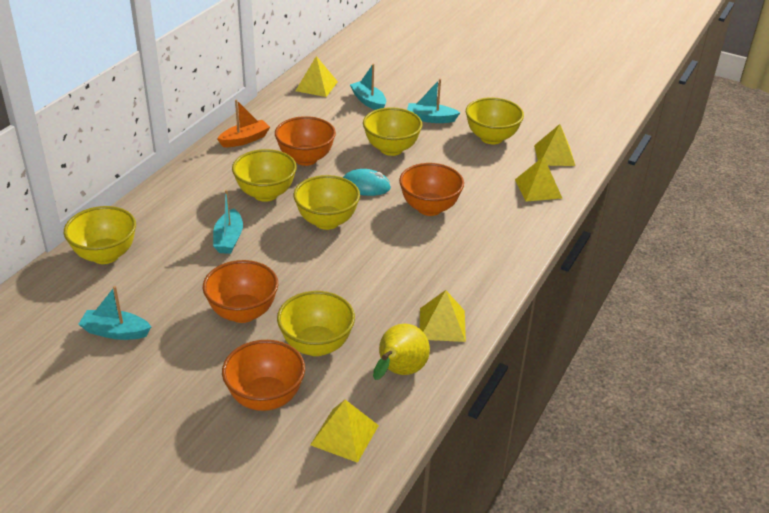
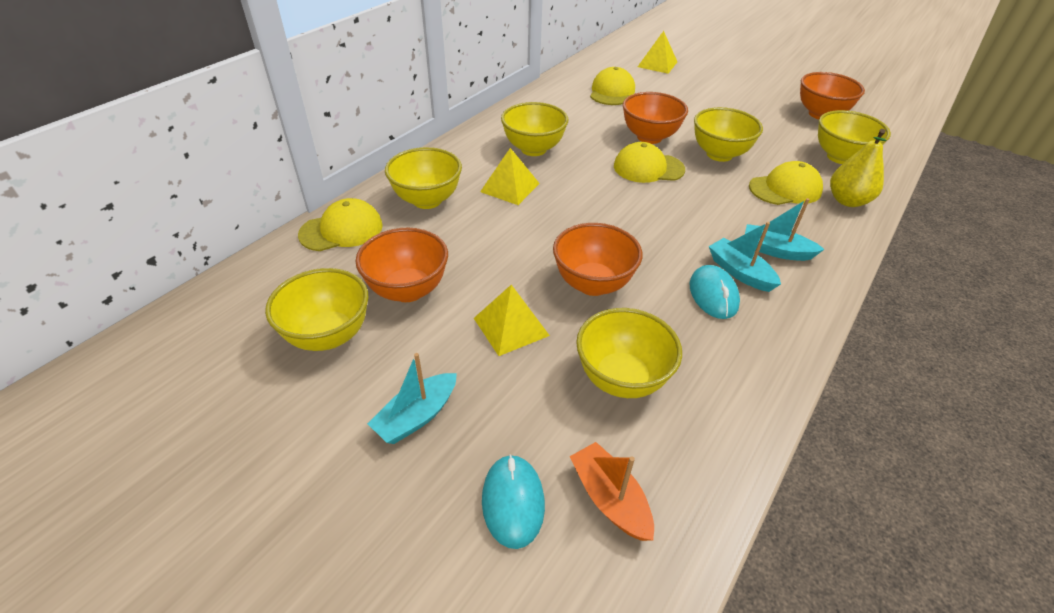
turquoise boat: 4 -> 3
turquoise mouse: 1 -> 2
yellow cap: 0 -> 4
yellow pyramid: 5 -> 3

